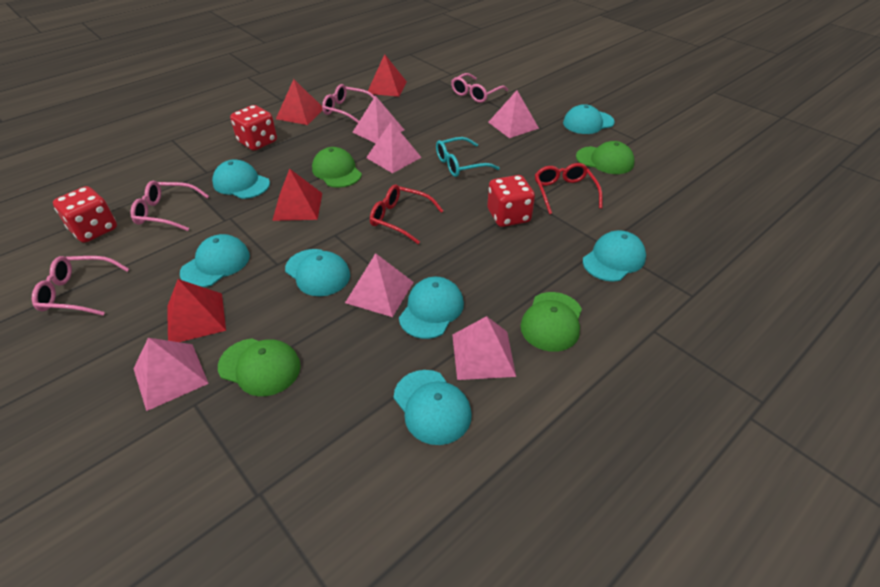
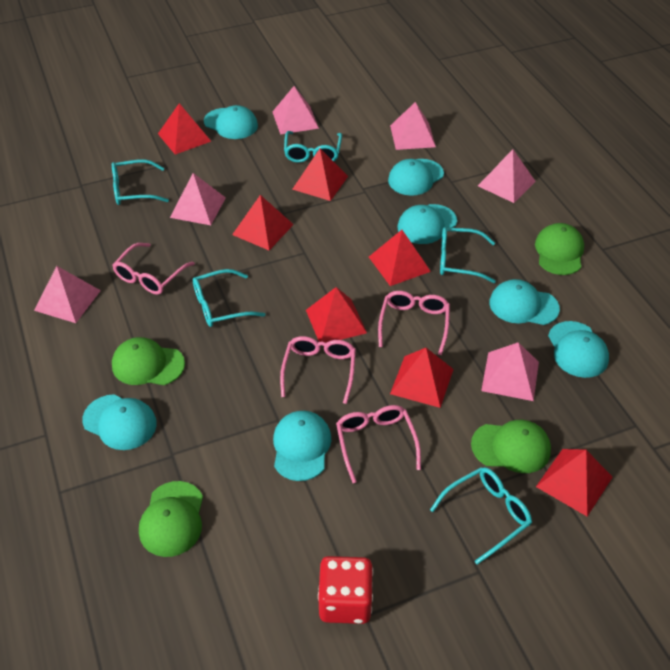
red dice: 3 -> 1
red glasses: 2 -> 0
red pyramid: 4 -> 7
turquoise glasses: 1 -> 5

